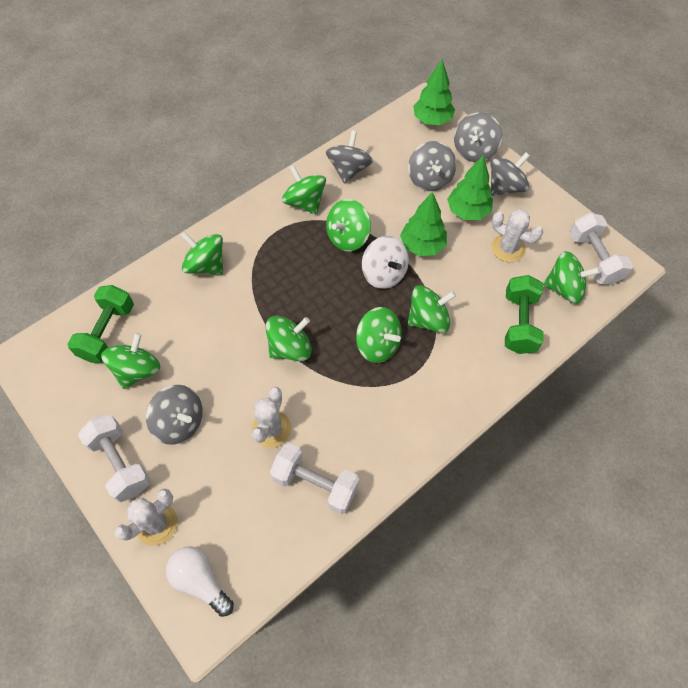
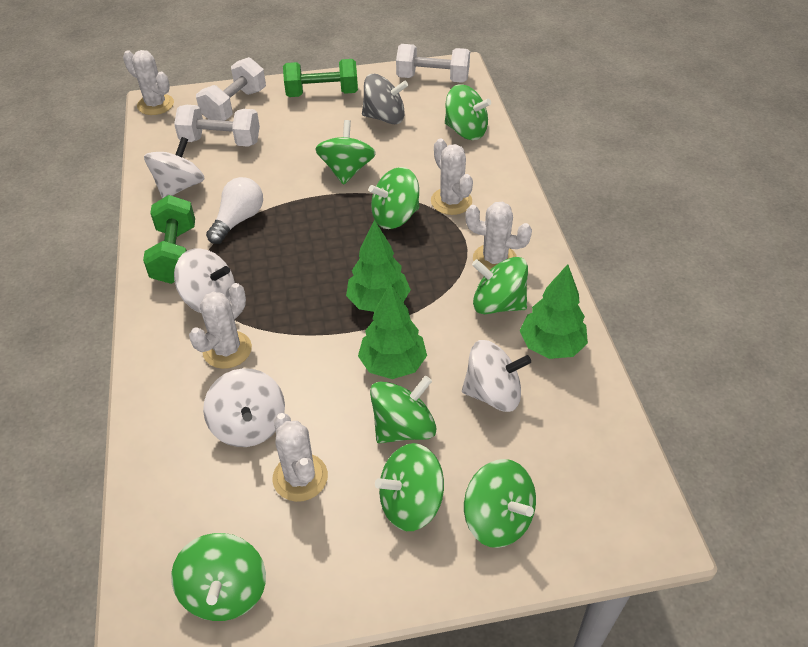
grey spinning top: 5 -> 1
white cactus: 3 -> 5
white spinning top: 1 -> 4

